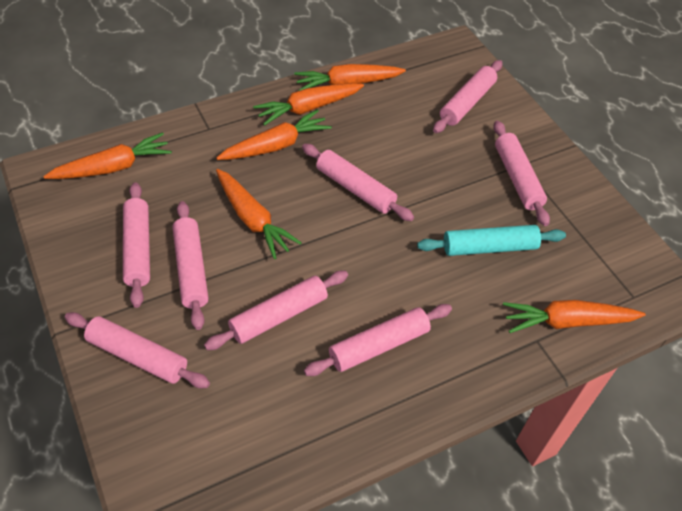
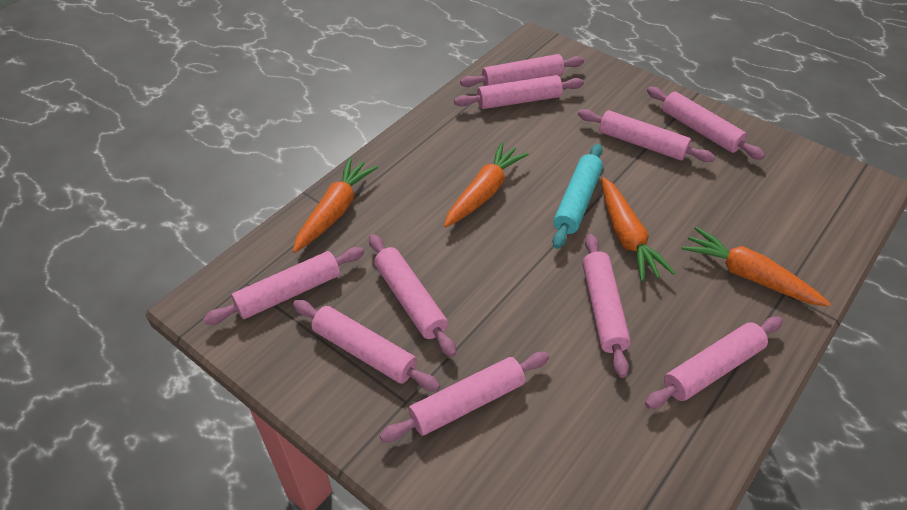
orange carrot: 6 -> 4
pink rolling pin: 8 -> 10

